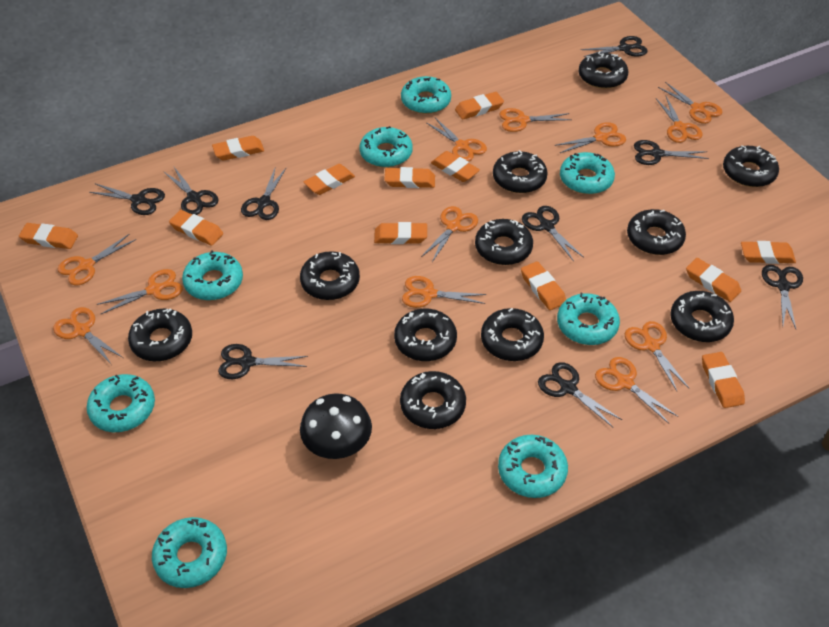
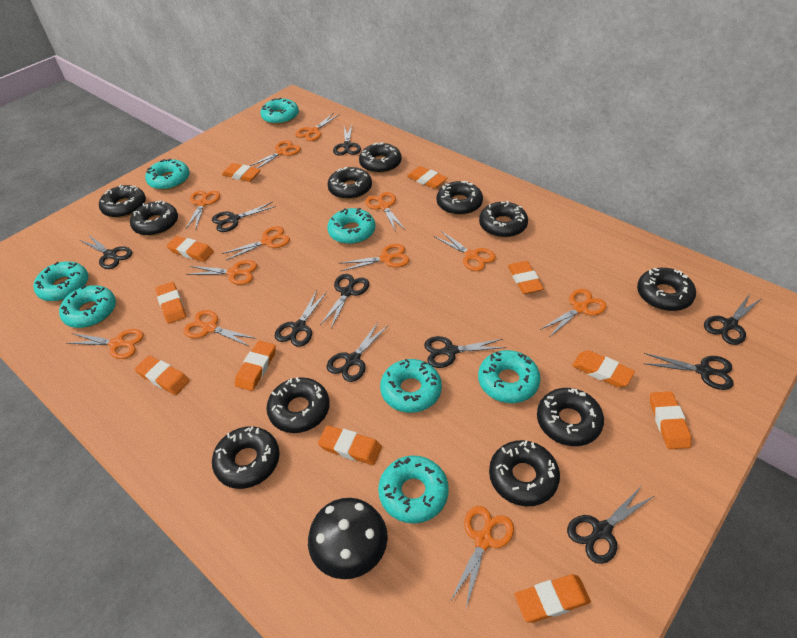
black scissors: 9 -> 10
orange eraser: 12 -> 11

